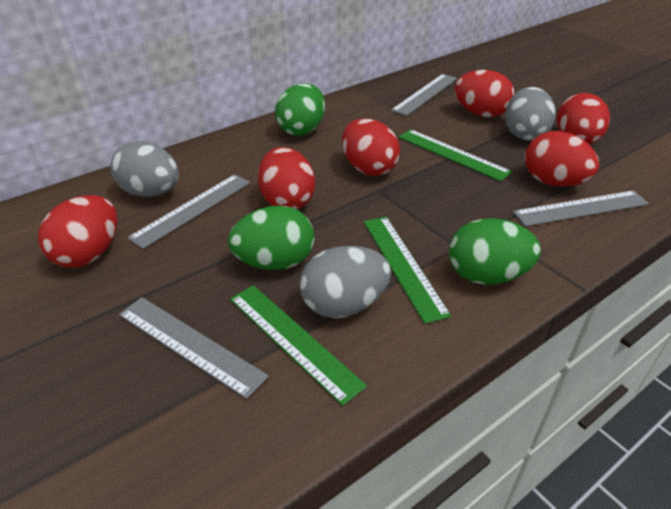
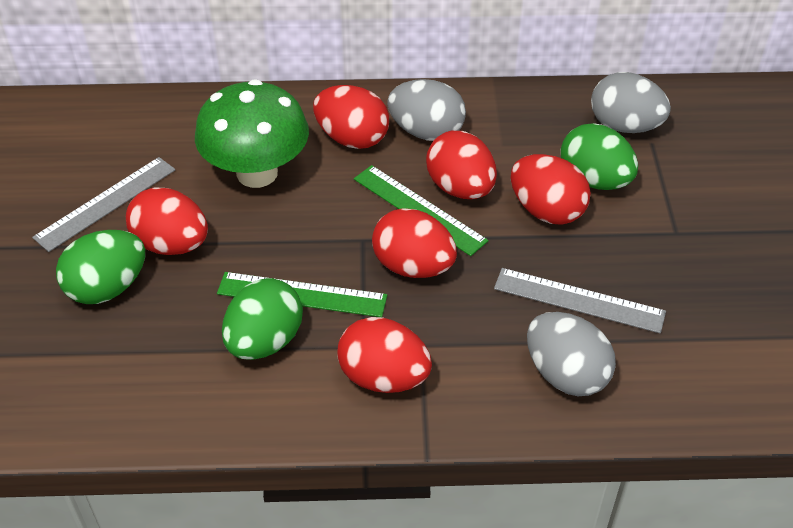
green mushroom: 0 -> 1
green ruler: 3 -> 2
grey ruler: 4 -> 2

